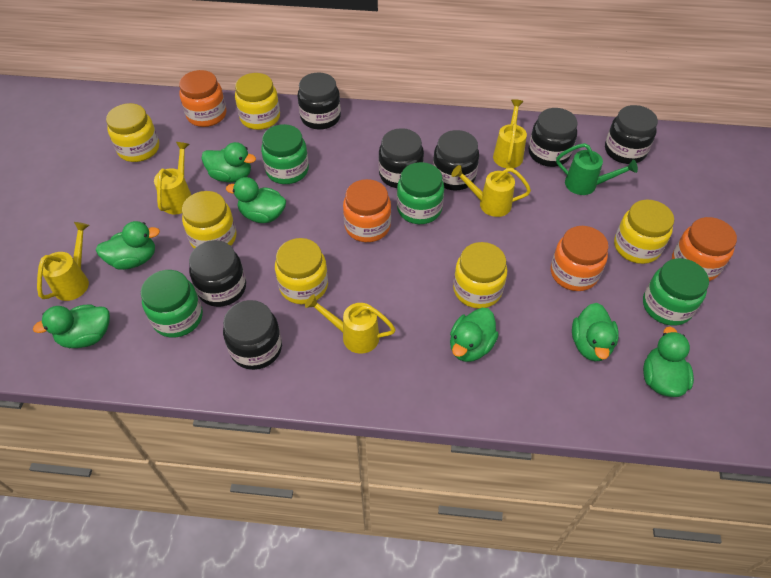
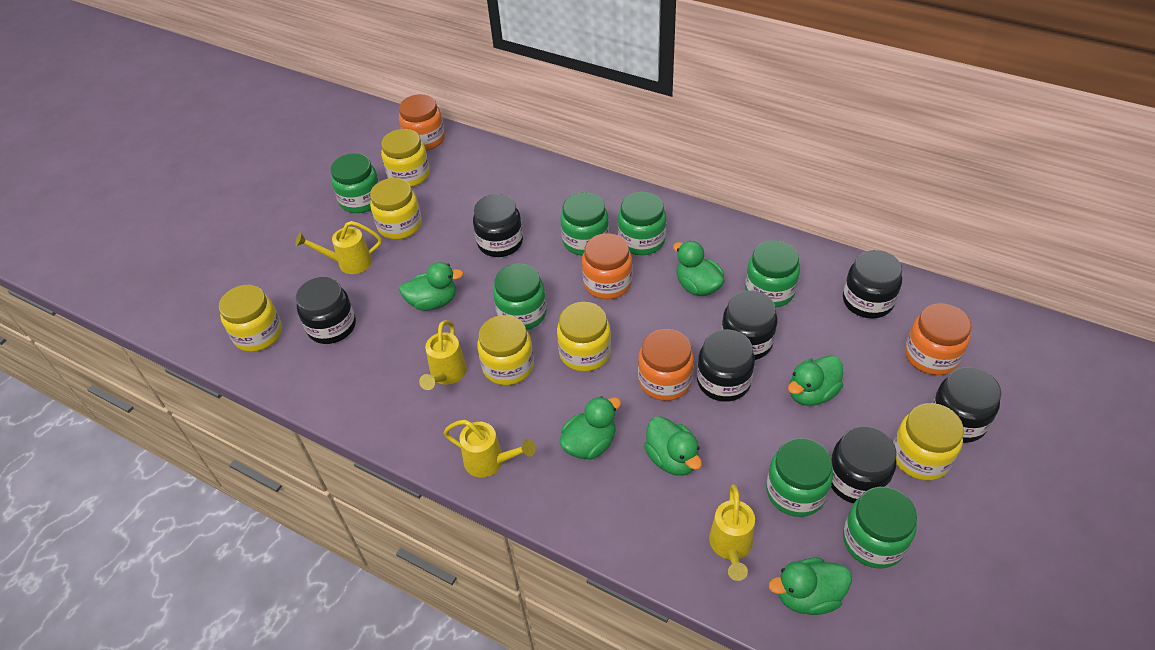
green duck: 7 -> 6
green jar: 4 -> 7
green watering can: 1 -> 0
yellow watering can: 5 -> 4

